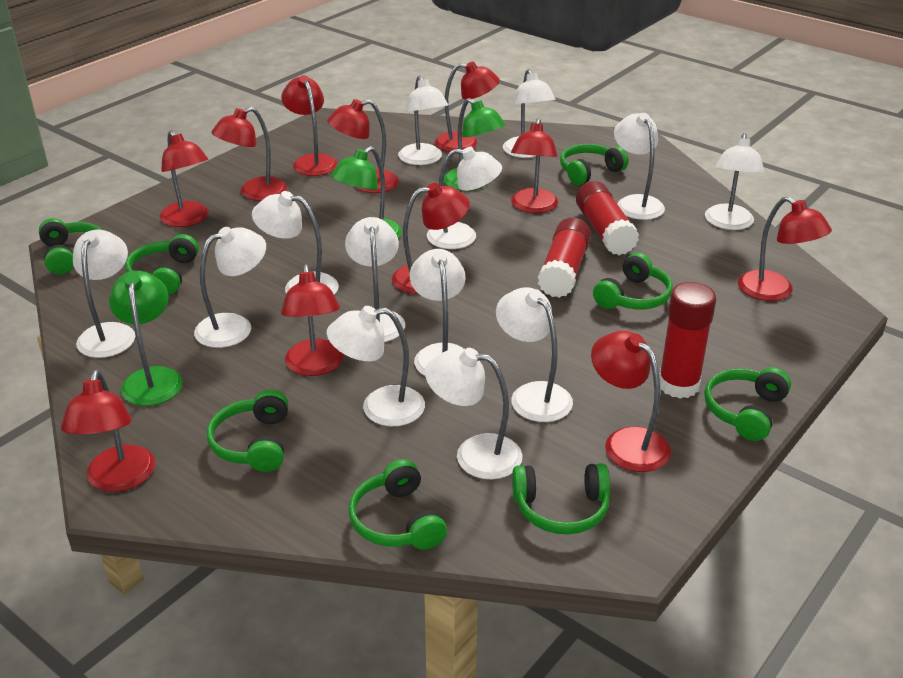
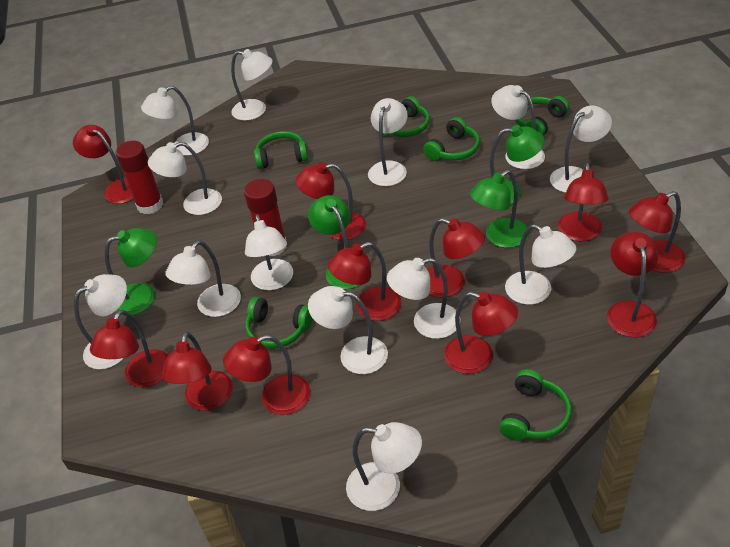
green headphones: 8 -> 6
green lamp: 3 -> 4
red glue stick: 3 -> 2

